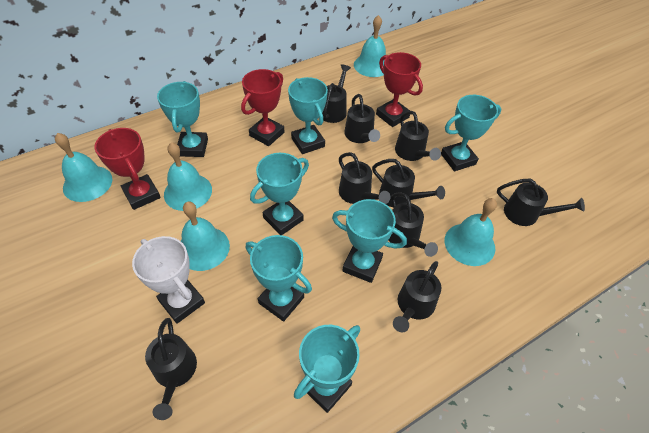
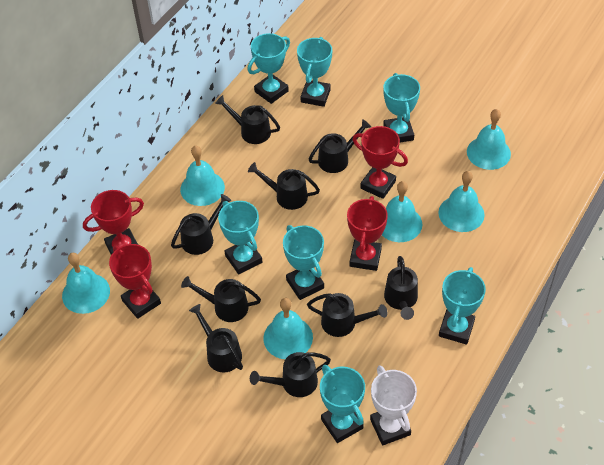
red trophy: 3 -> 4
turquoise bell: 5 -> 6

